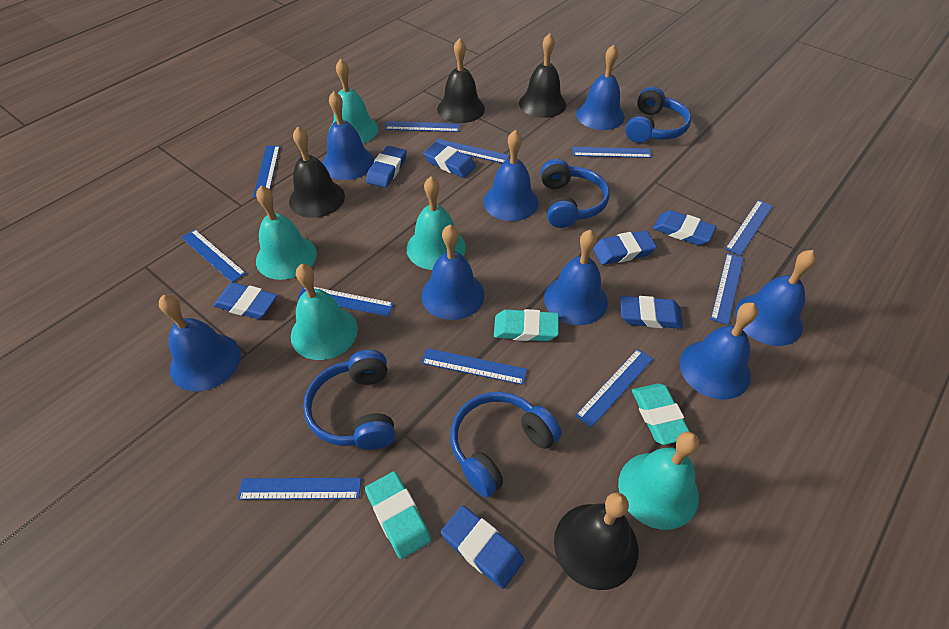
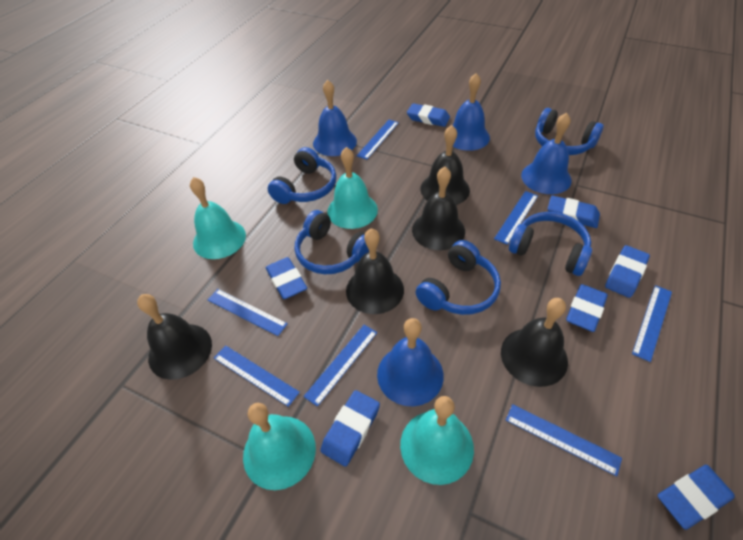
black bell: 4 -> 5
blue bell: 8 -> 4
blue headphones: 4 -> 5
blue ruler: 11 -> 7
turquoise bell: 5 -> 4
turquoise eraser: 3 -> 0

